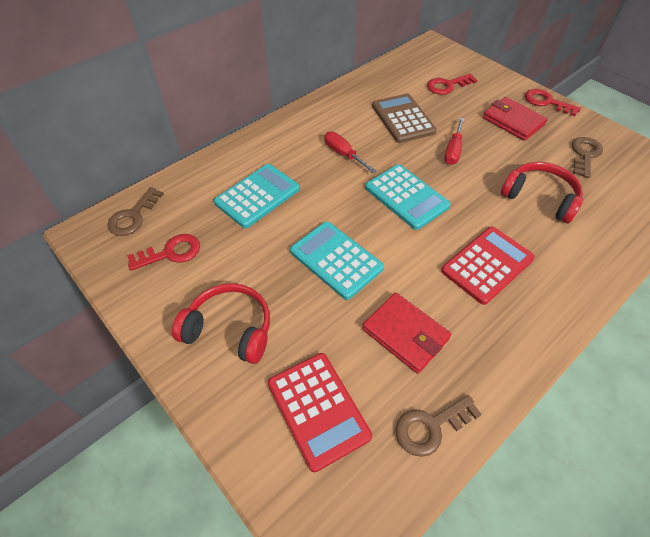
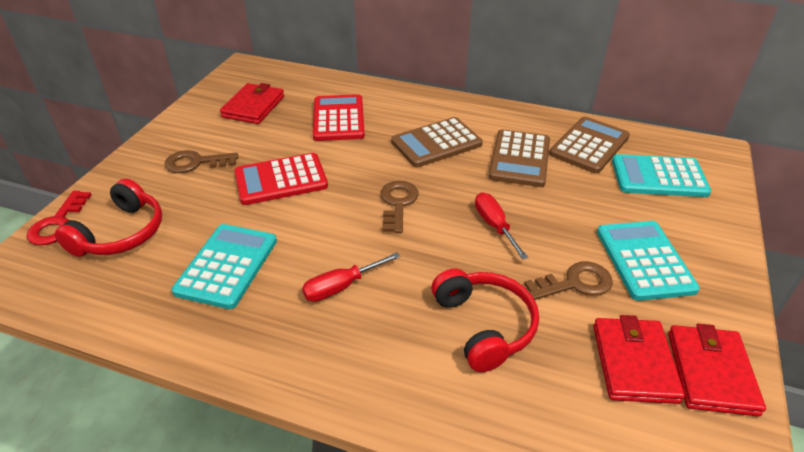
brown calculator: 1 -> 3
red key: 3 -> 1
red wallet: 2 -> 3

